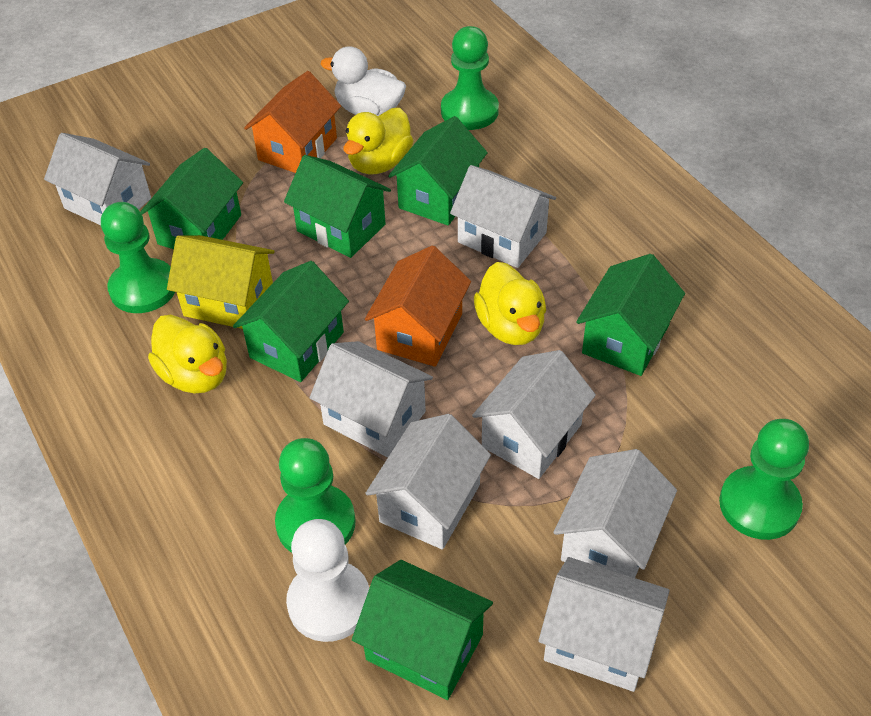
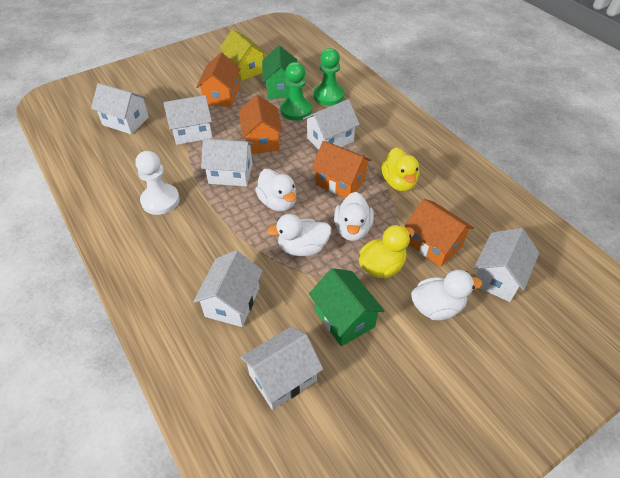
green house: 6 -> 2
green pawn: 4 -> 2
orange house: 2 -> 4
white duck: 1 -> 4
yellow duck: 3 -> 2

